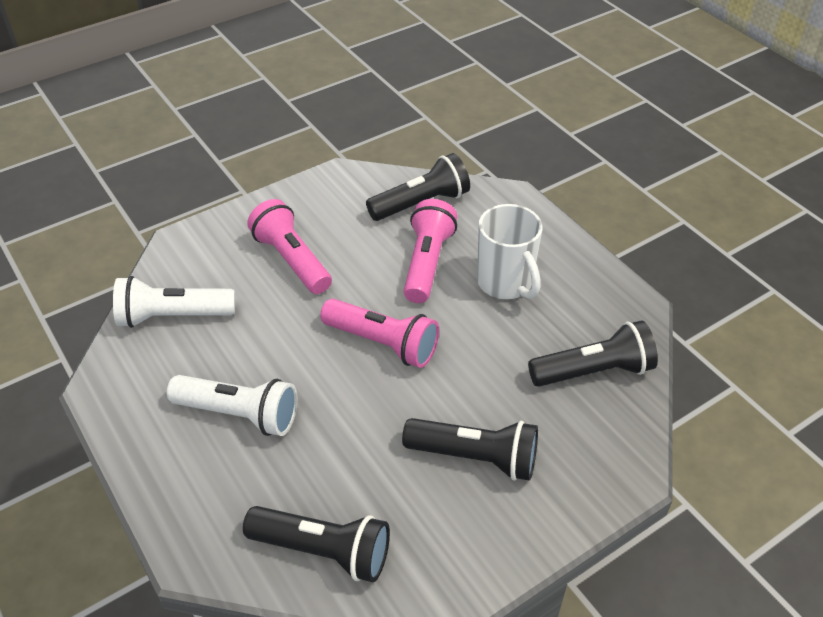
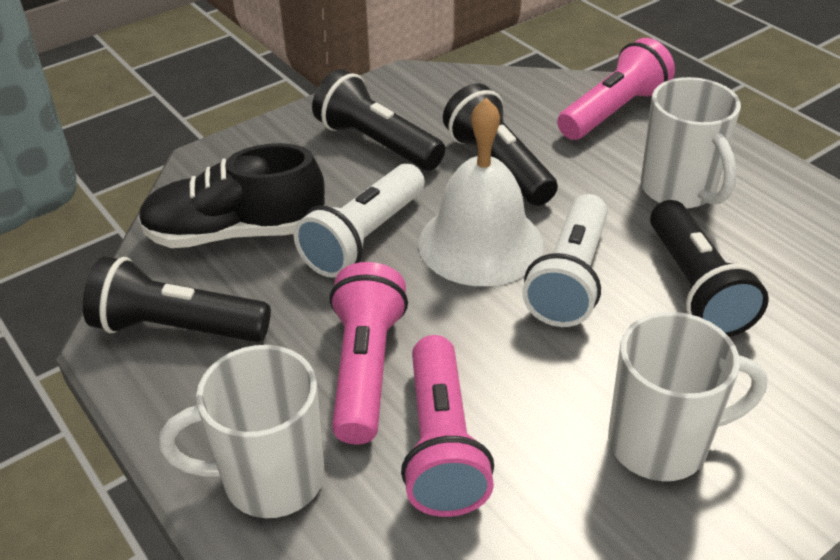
black shoe: 0 -> 1
white bell: 0 -> 1
white mug: 1 -> 3

